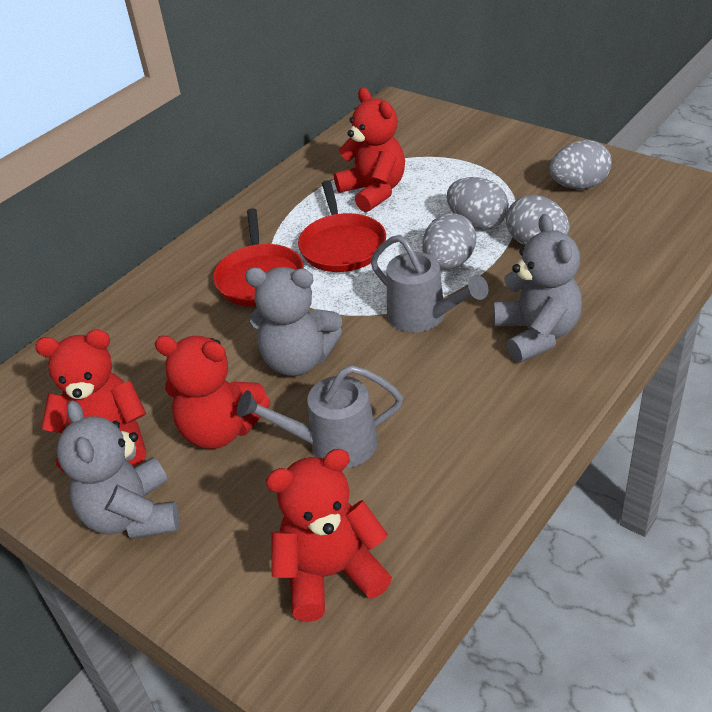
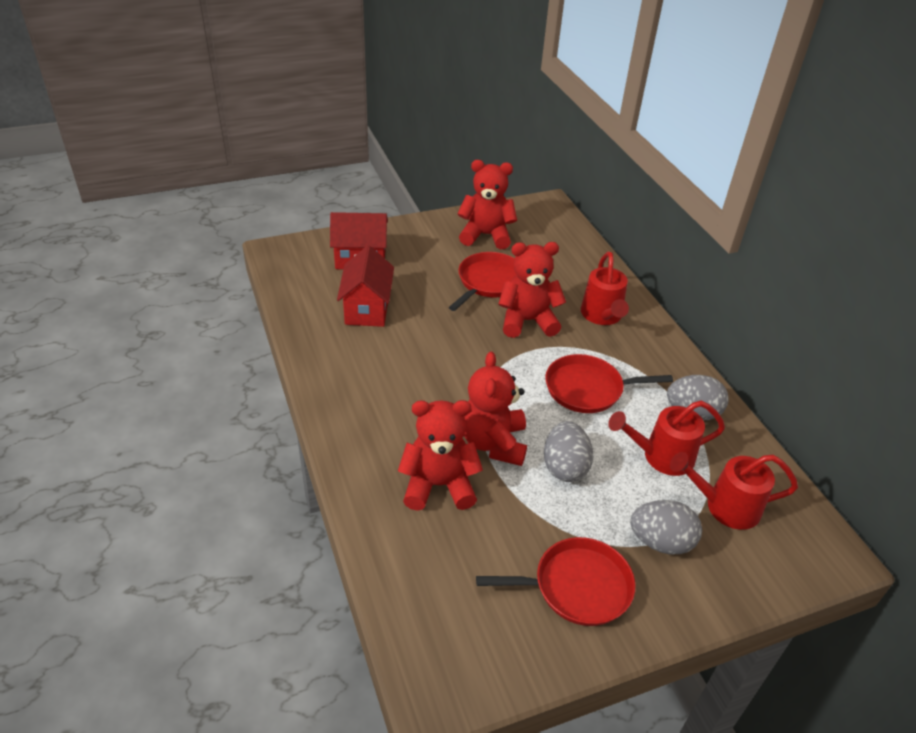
grey egg: 4 -> 3
grey teddy bear: 3 -> 0
grey watering can: 2 -> 0
red house: 0 -> 2
red pan: 2 -> 3
red watering can: 0 -> 3

